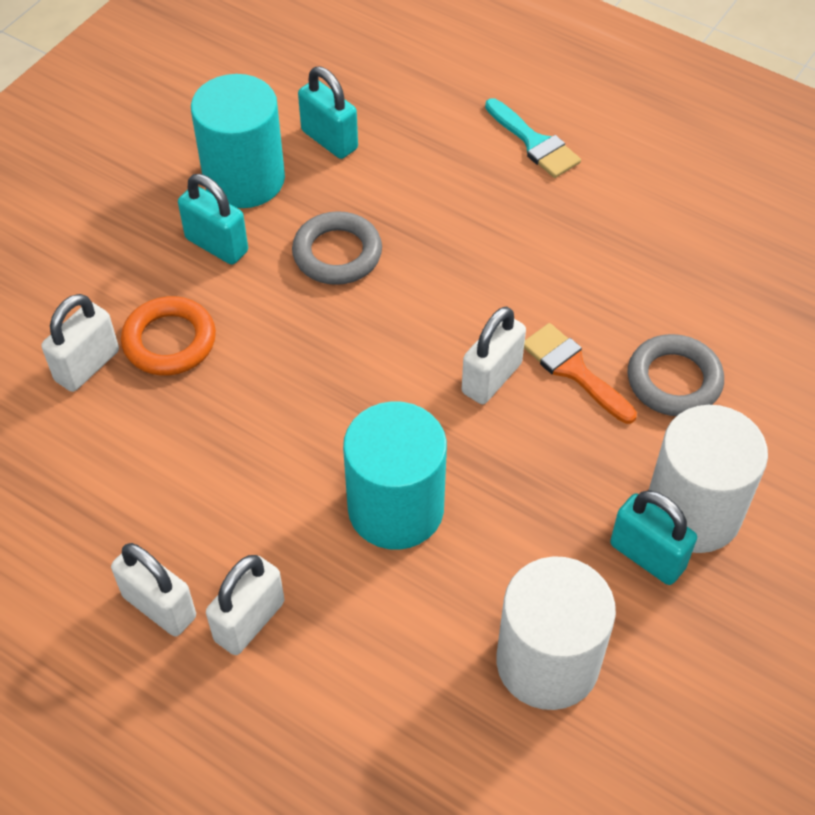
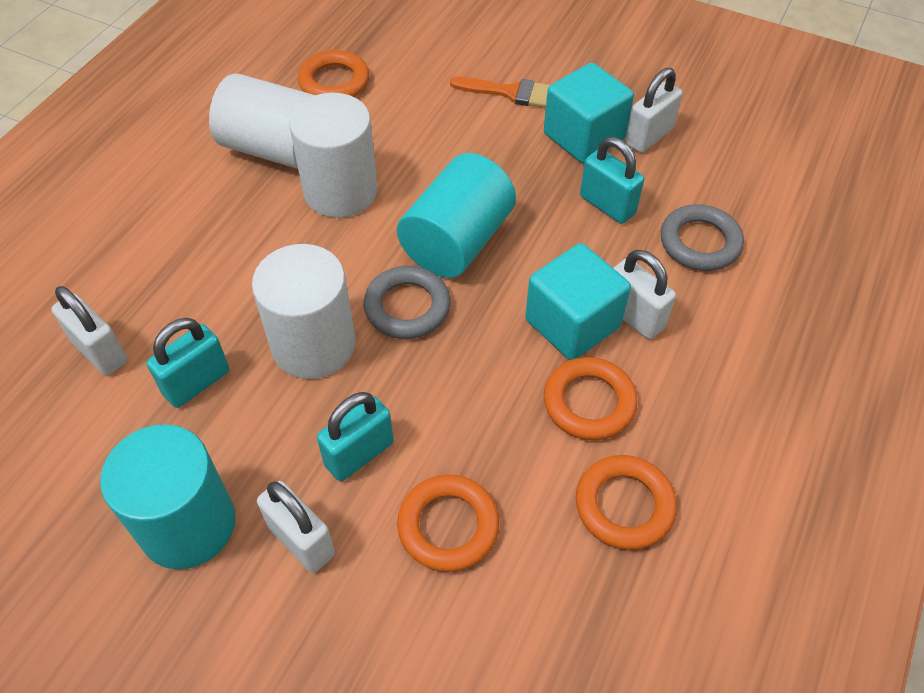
orange ring: 1 -> 4
turquoise brush: 1 -> 0
turquoise cube: 0 -> 2
white cylinder: 2 -> 3

